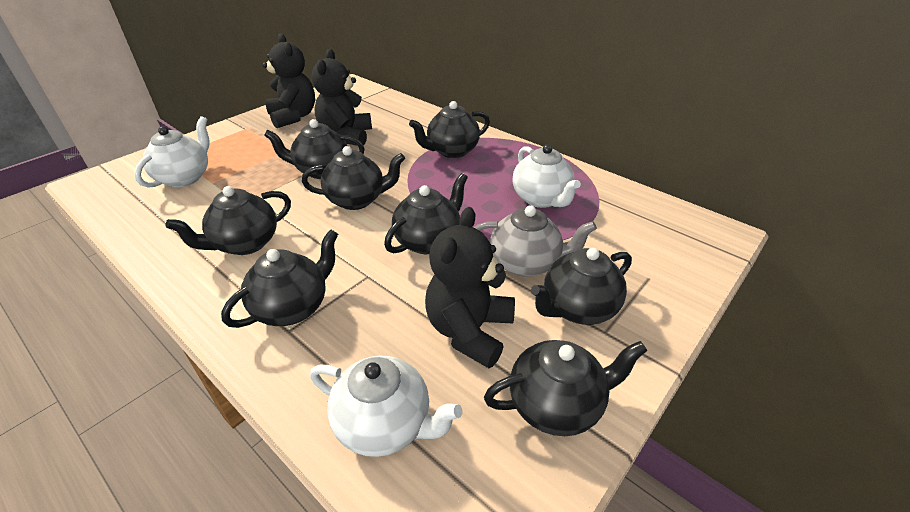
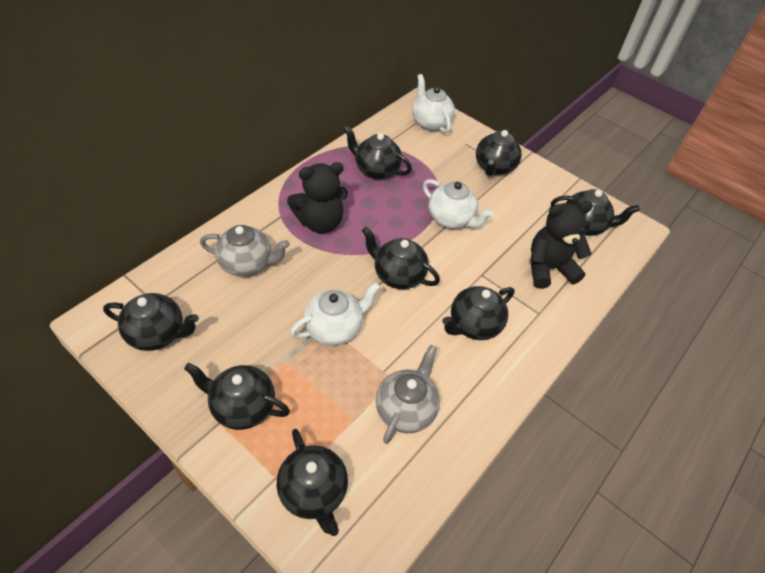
black teddy bear: 3 -> 2
grey teapot: 1 -> 2

